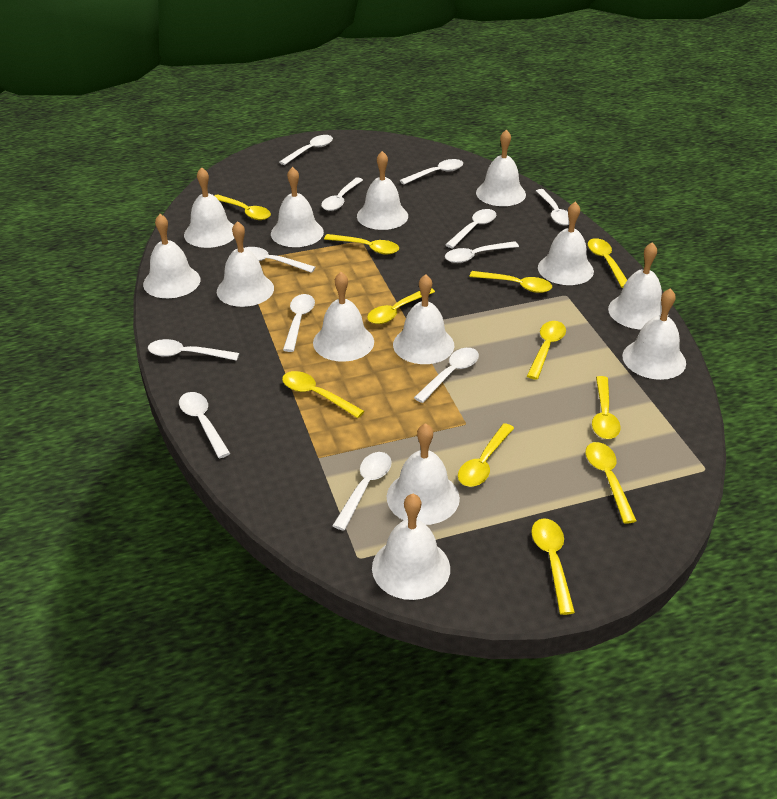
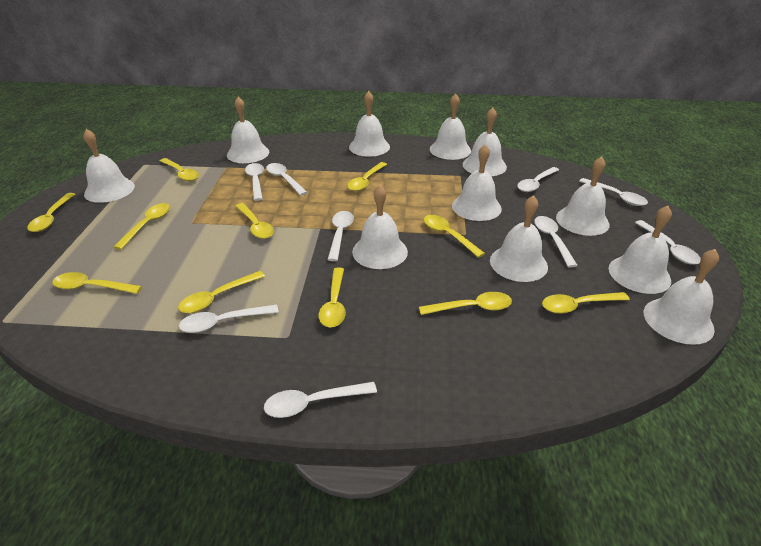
white bell: 13 -> 11
white spoon: 12 -> 9

